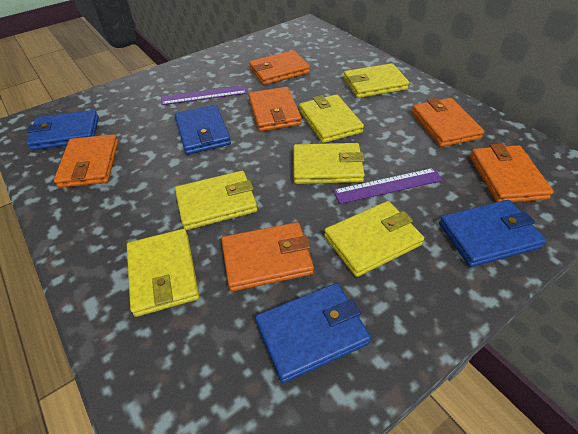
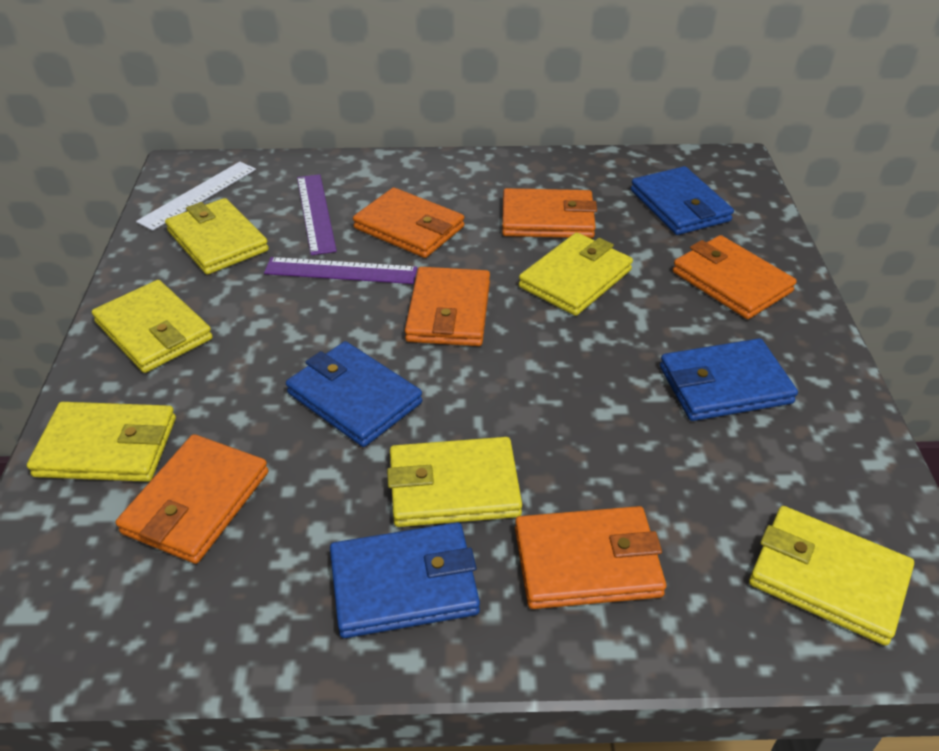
white ruler: 0 -> 1

